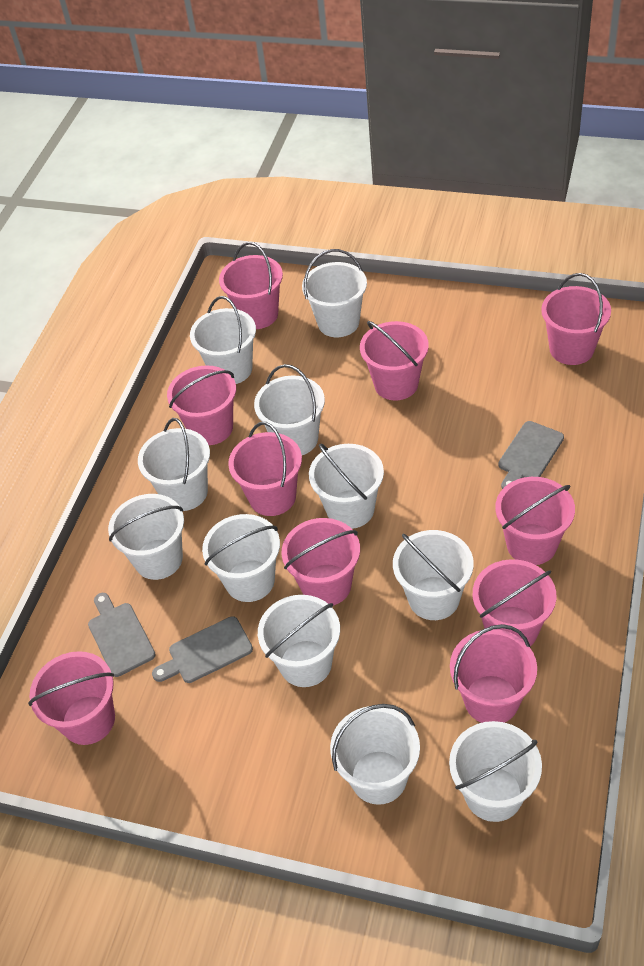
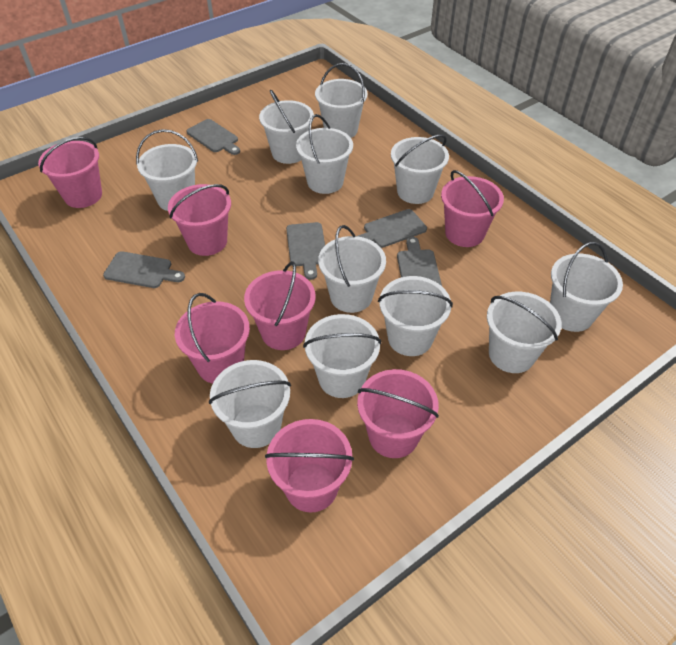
grey cutting board: 3 -> 5
pink bucket: 10 -> 7

